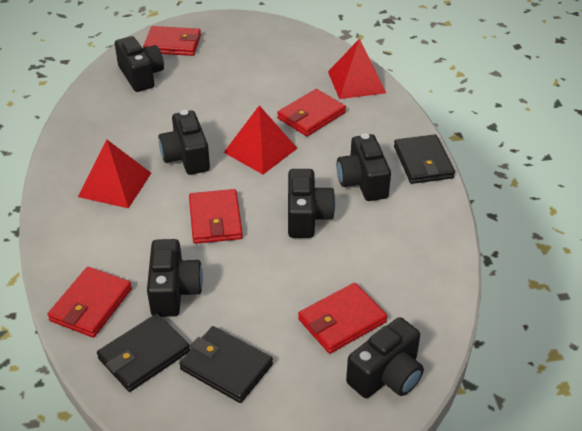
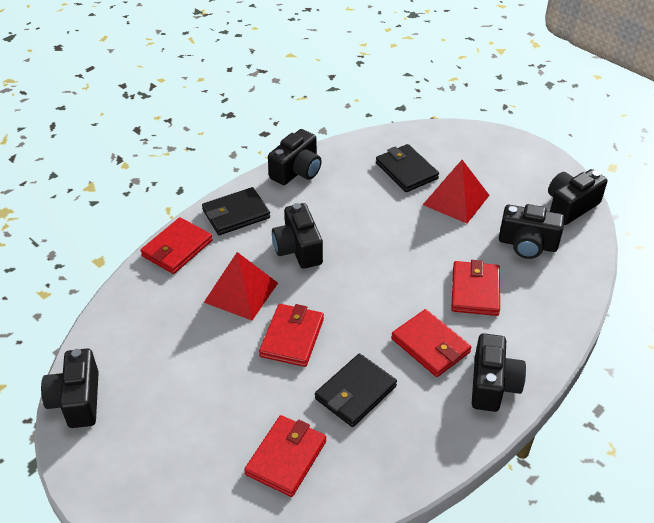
red pyramid: 3 -> 2

